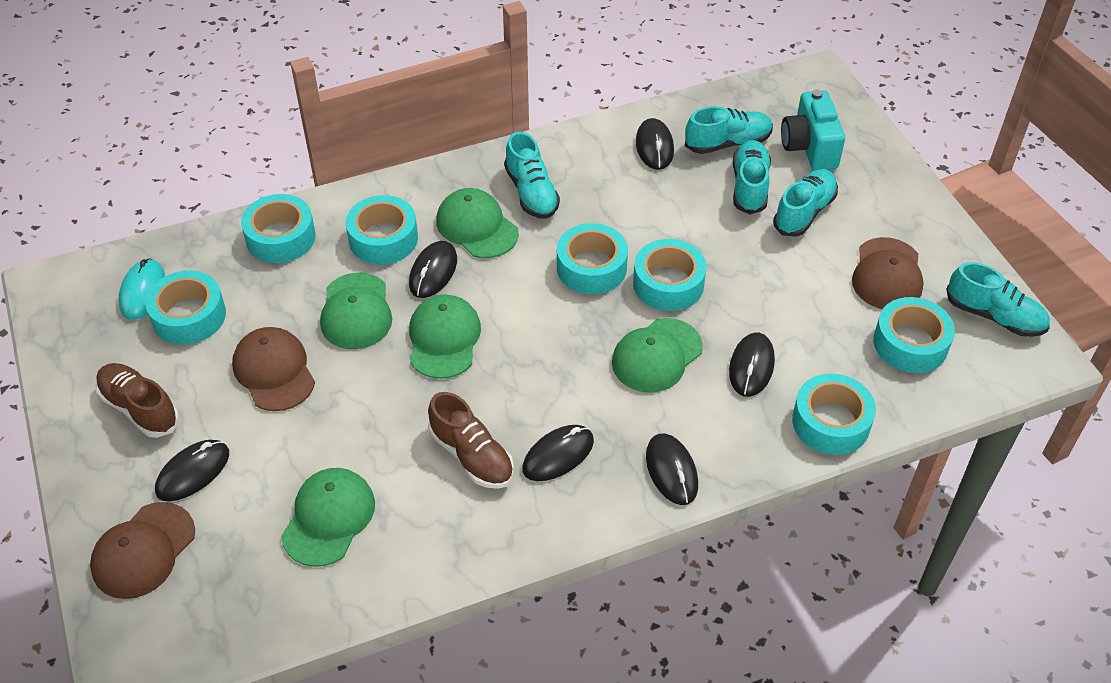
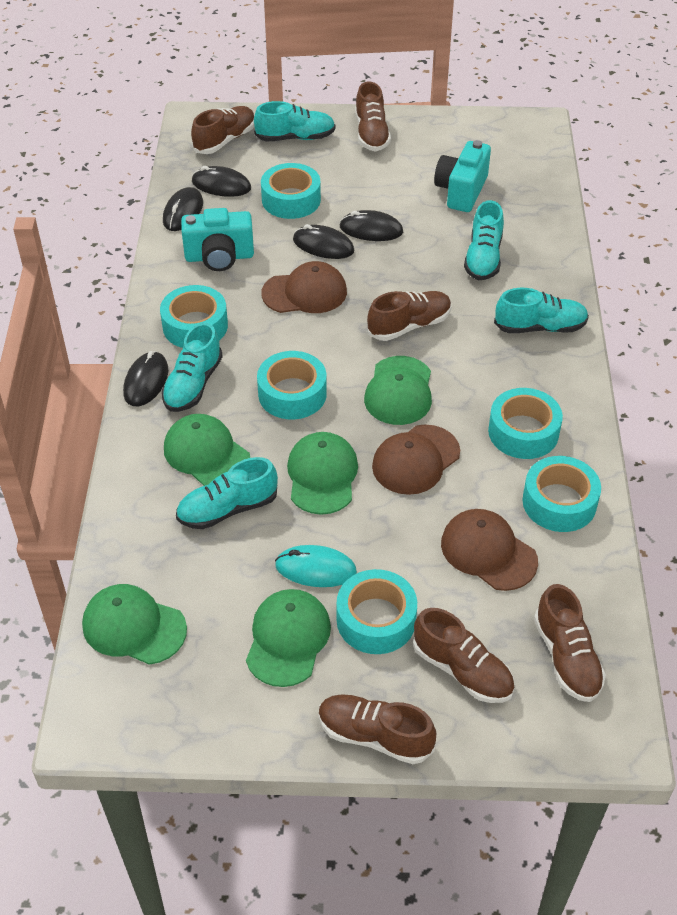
black mouse: 6 -> 5
brown shoe: 2 -> 6
turquoise camera: 1 -> 2
turquoise tape: 7 -> 6

